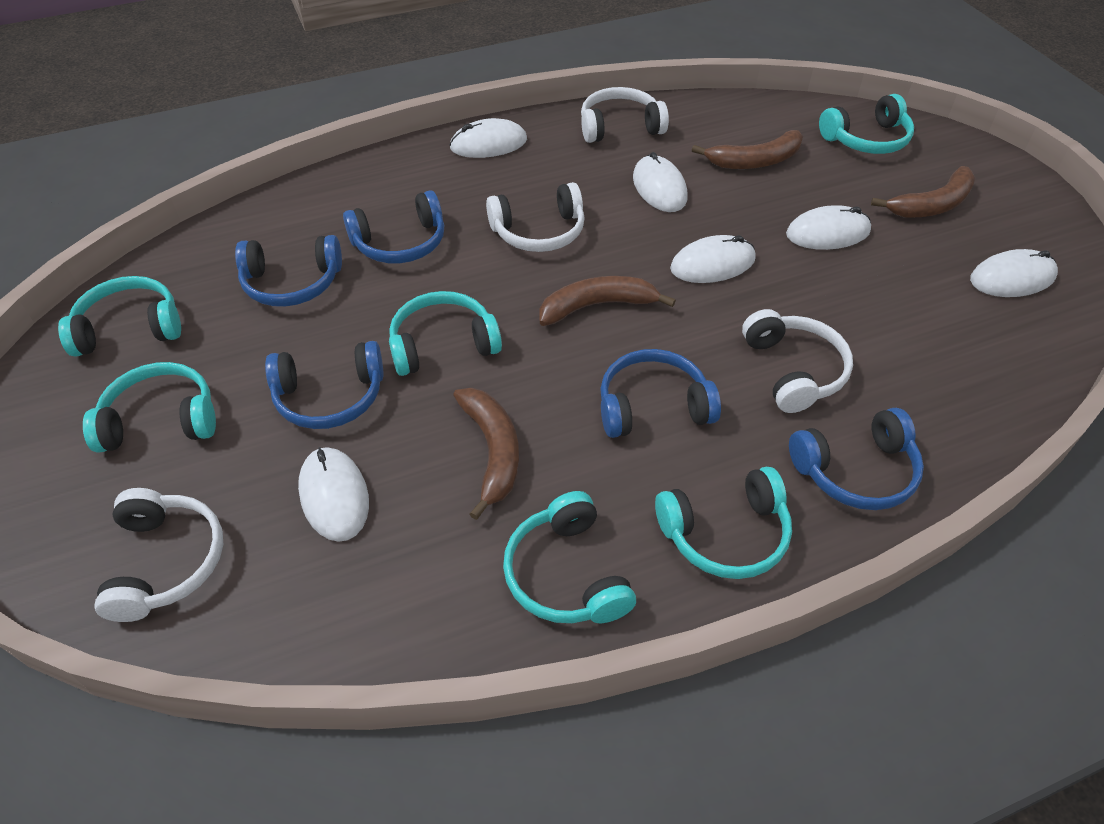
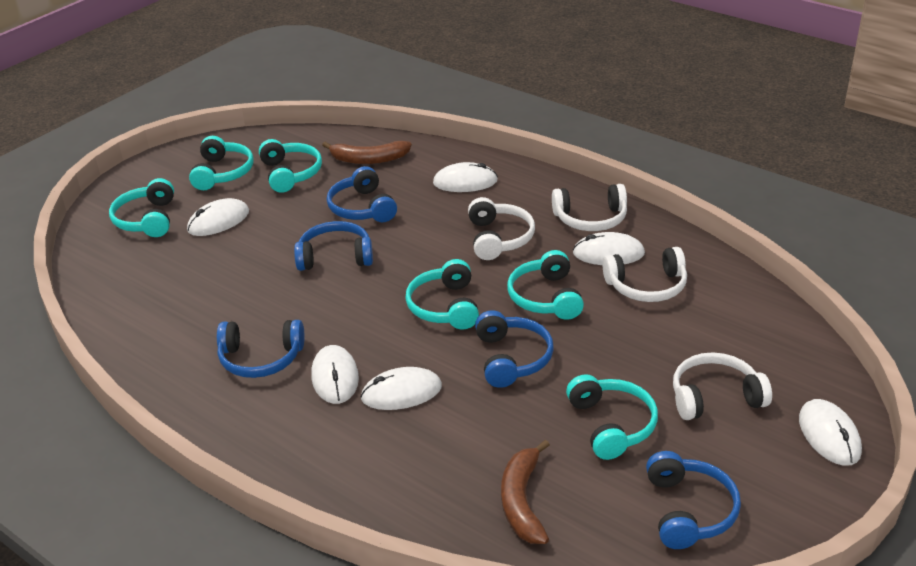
brown banana: 4 -> 2

